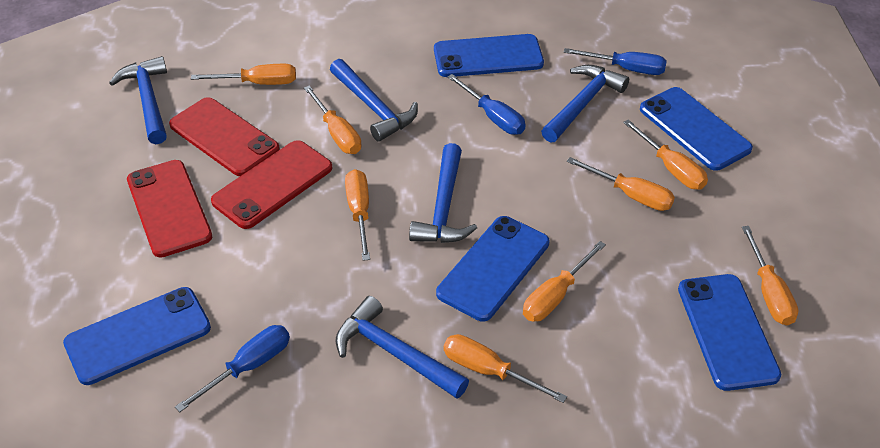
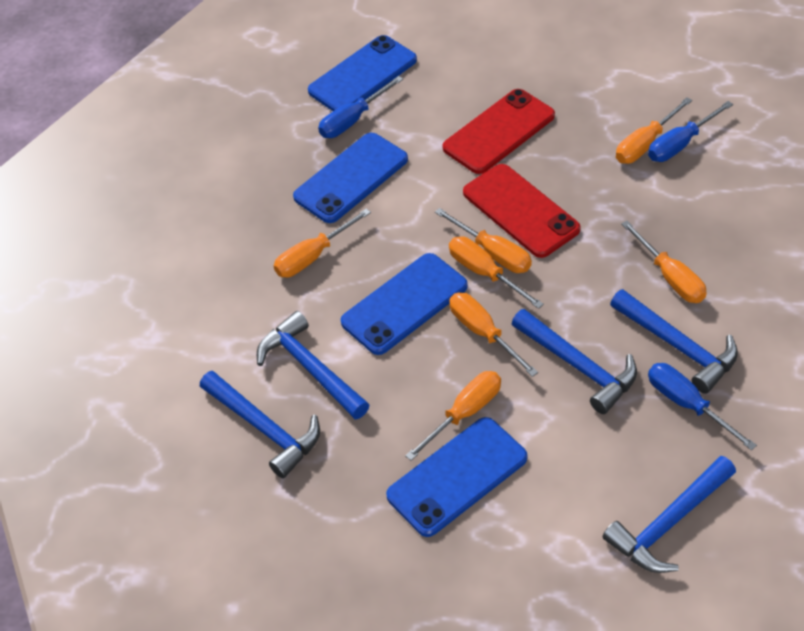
blue phone: 5 -> 4
orange screwdriver: 8 -> 7
red phone: 3 -> 2

